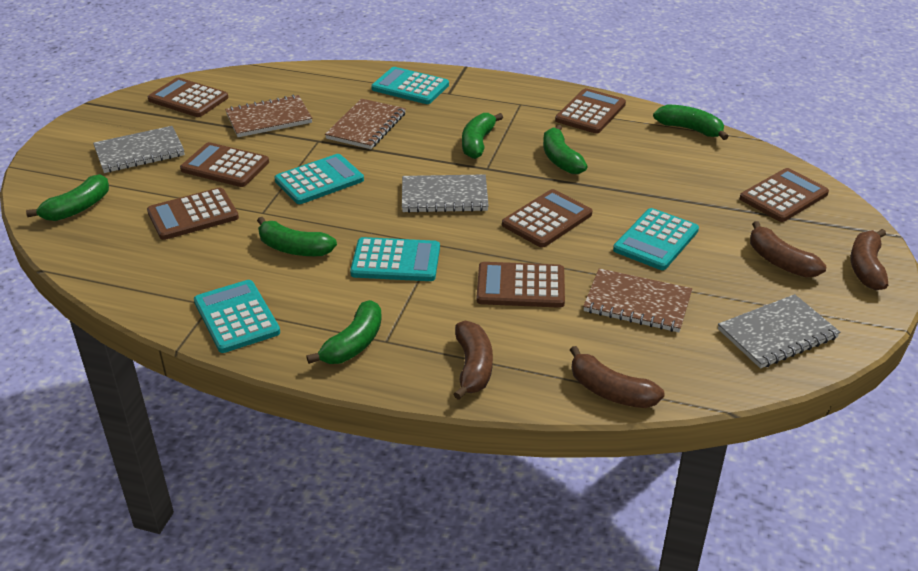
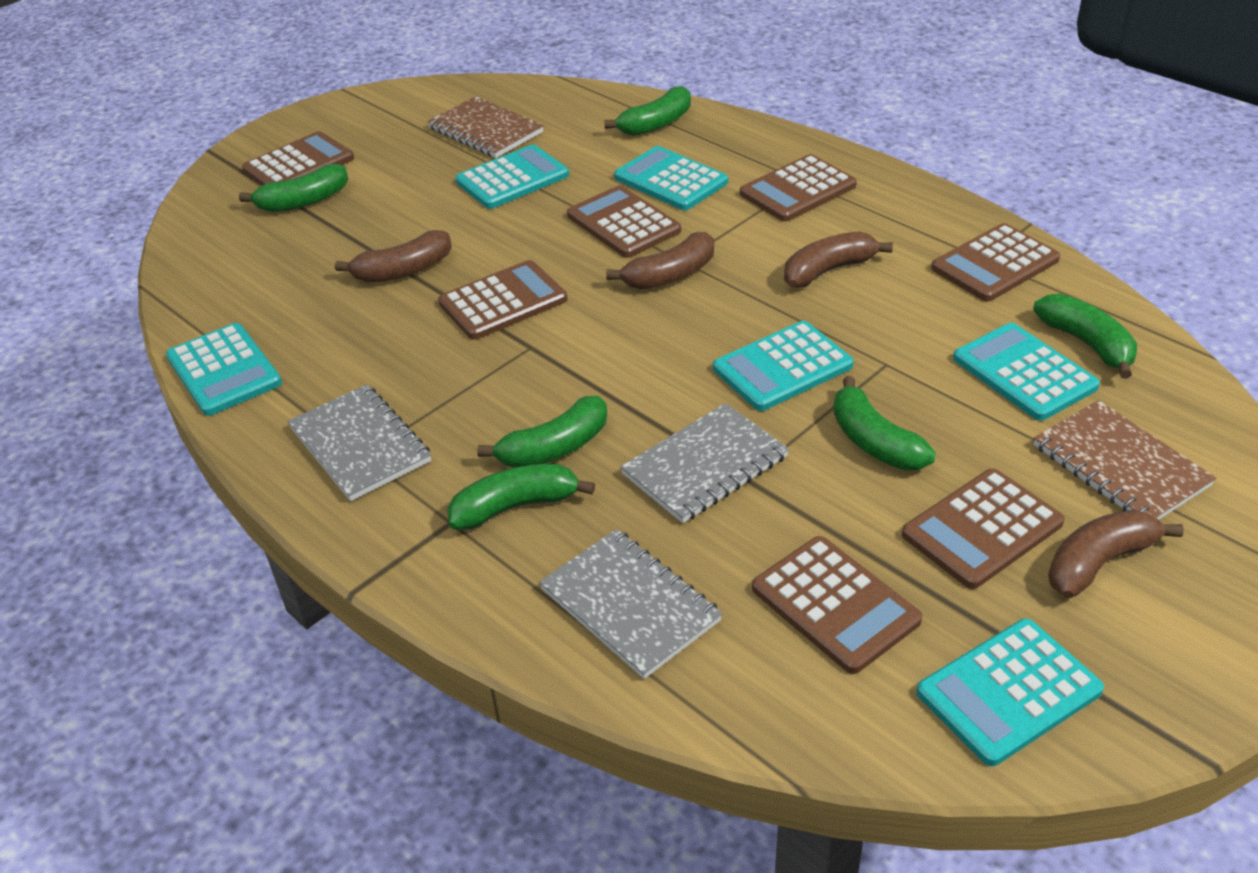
brown notebook: 3 -> 2
turquoise calculator: 5 -> 6

